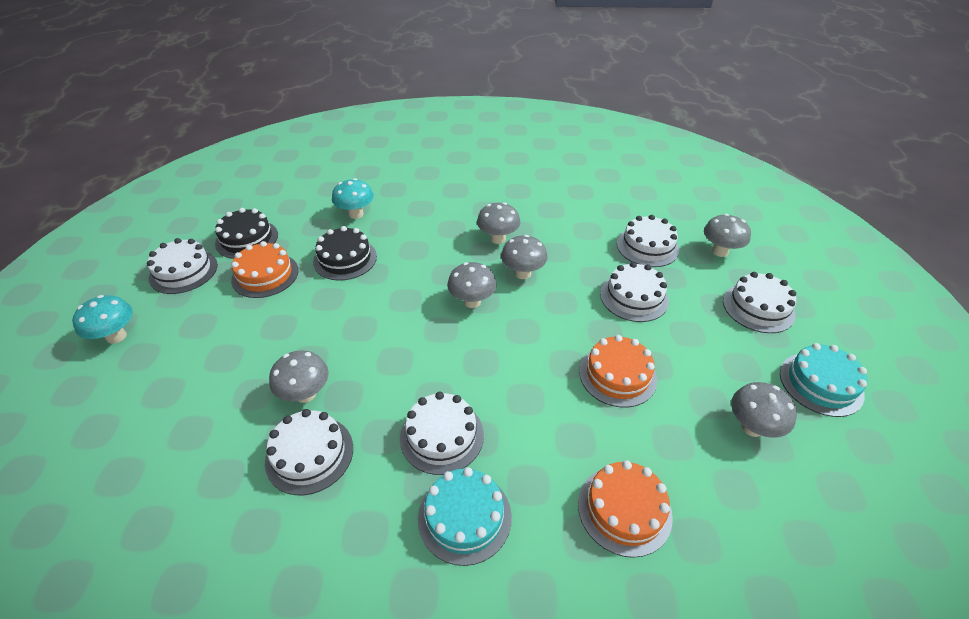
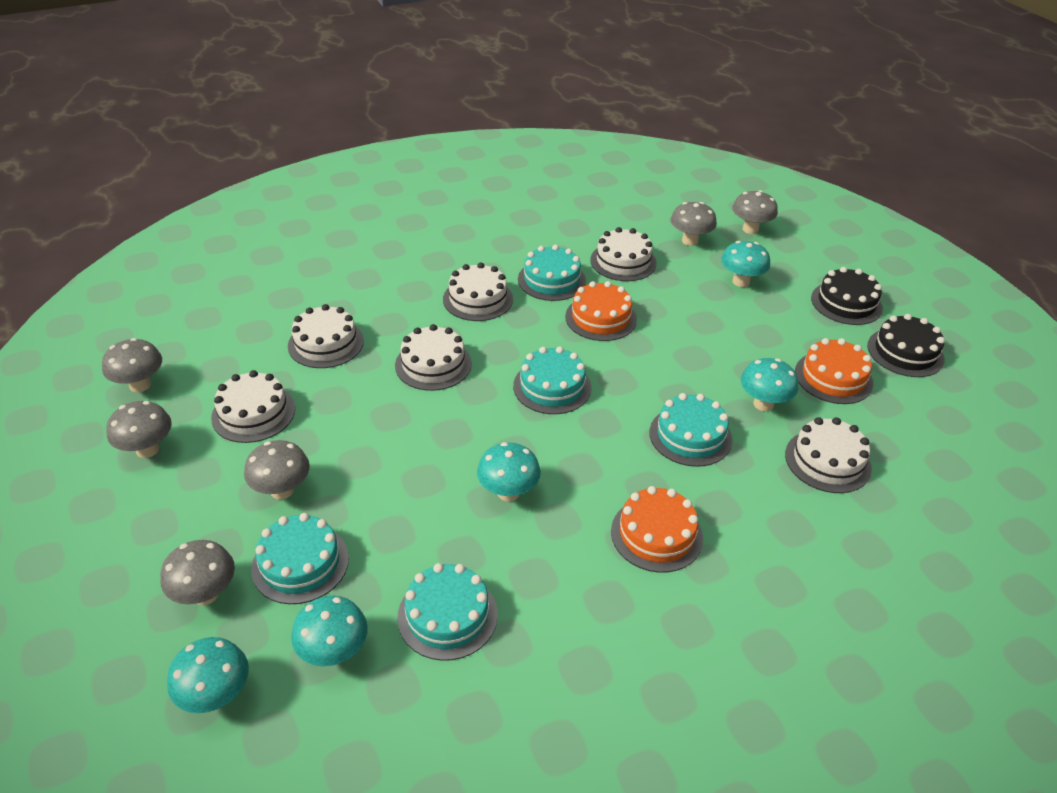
turquoise cake: 2 -> 5
turquoise mushroom: 2 -> 5

